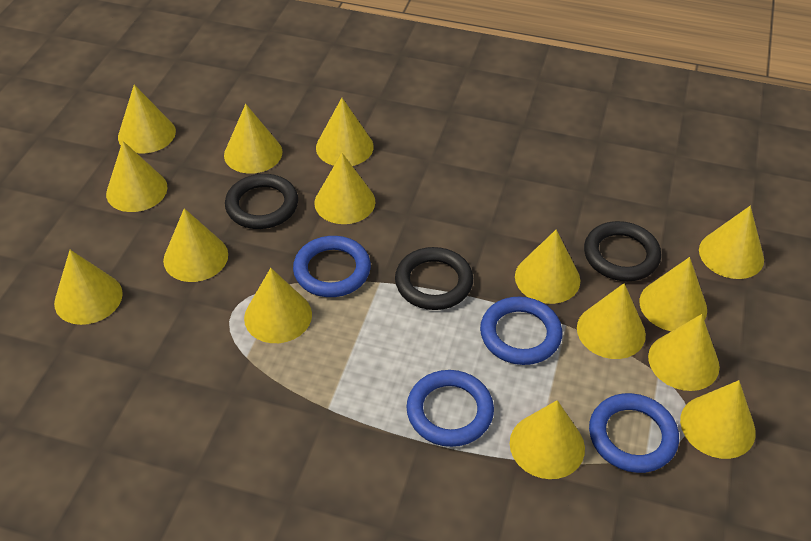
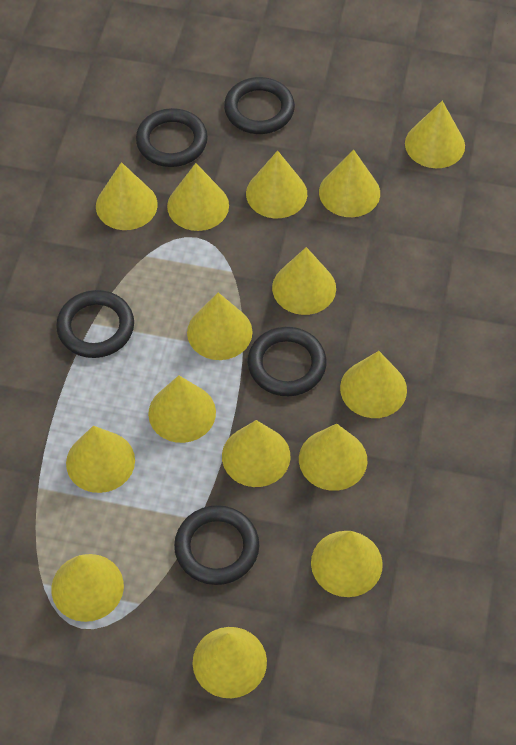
black ring: 3 -> 5
blue ring: 4 -> 0

